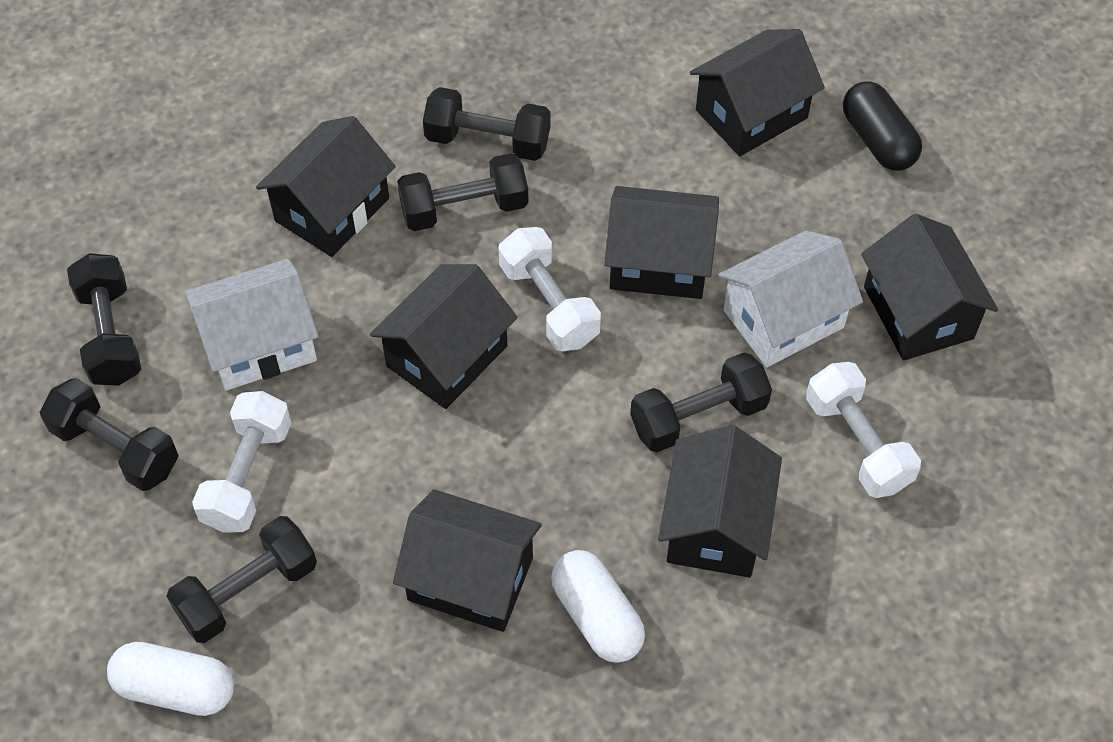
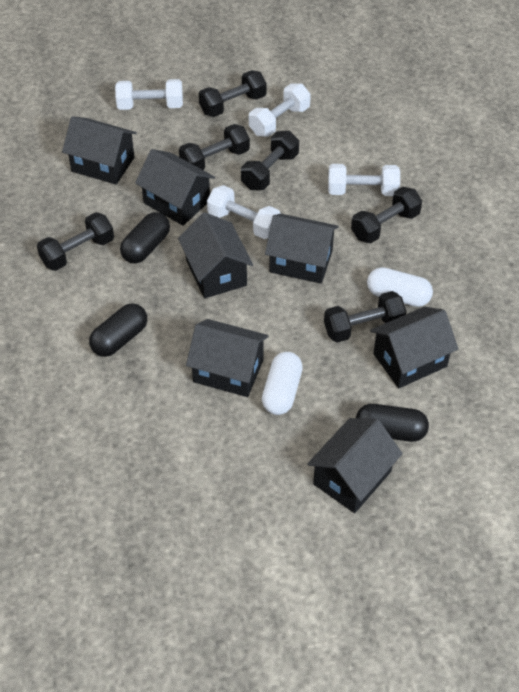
black capsule: 1 -> 3
white dumbbell: 3 -> 4
white house: 2 -> 0

